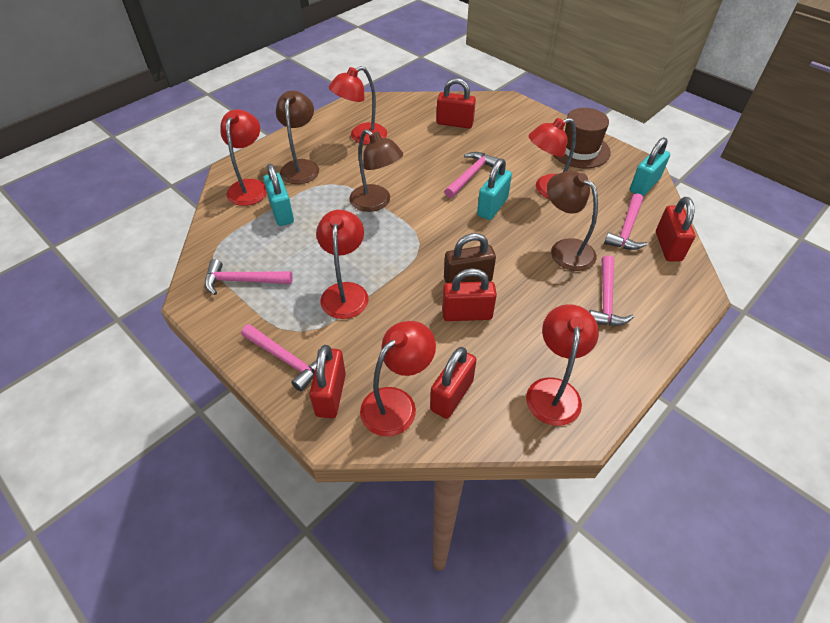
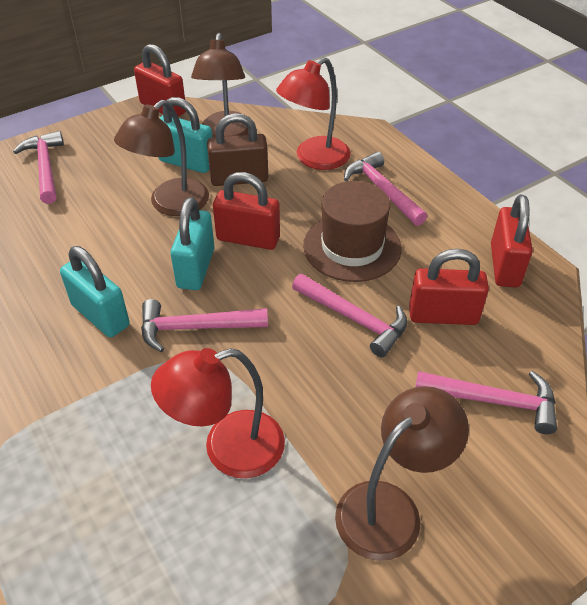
red lamp: 6 -> 2
red padlock: 5 -> 4

